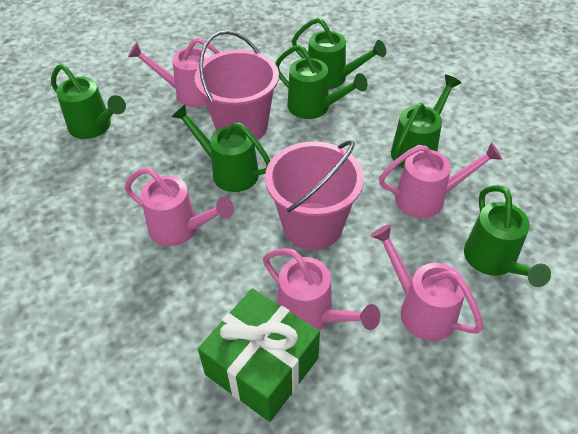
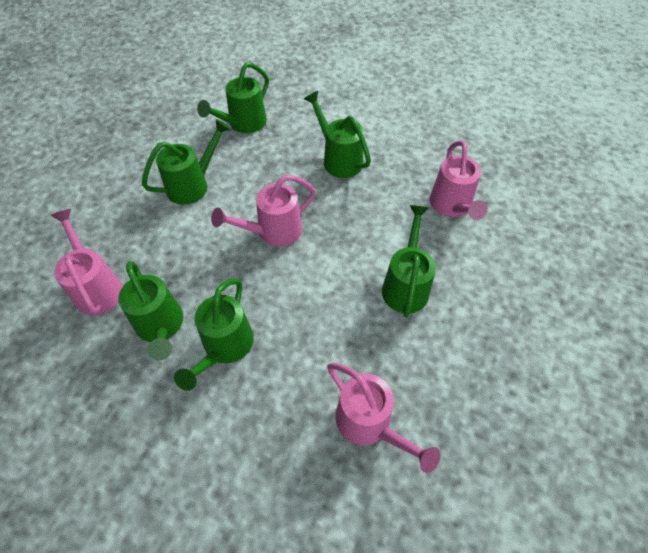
green gift: 1 -> 0
pink bucket: 2 -> 0
pink watering can: 5 -> 4

